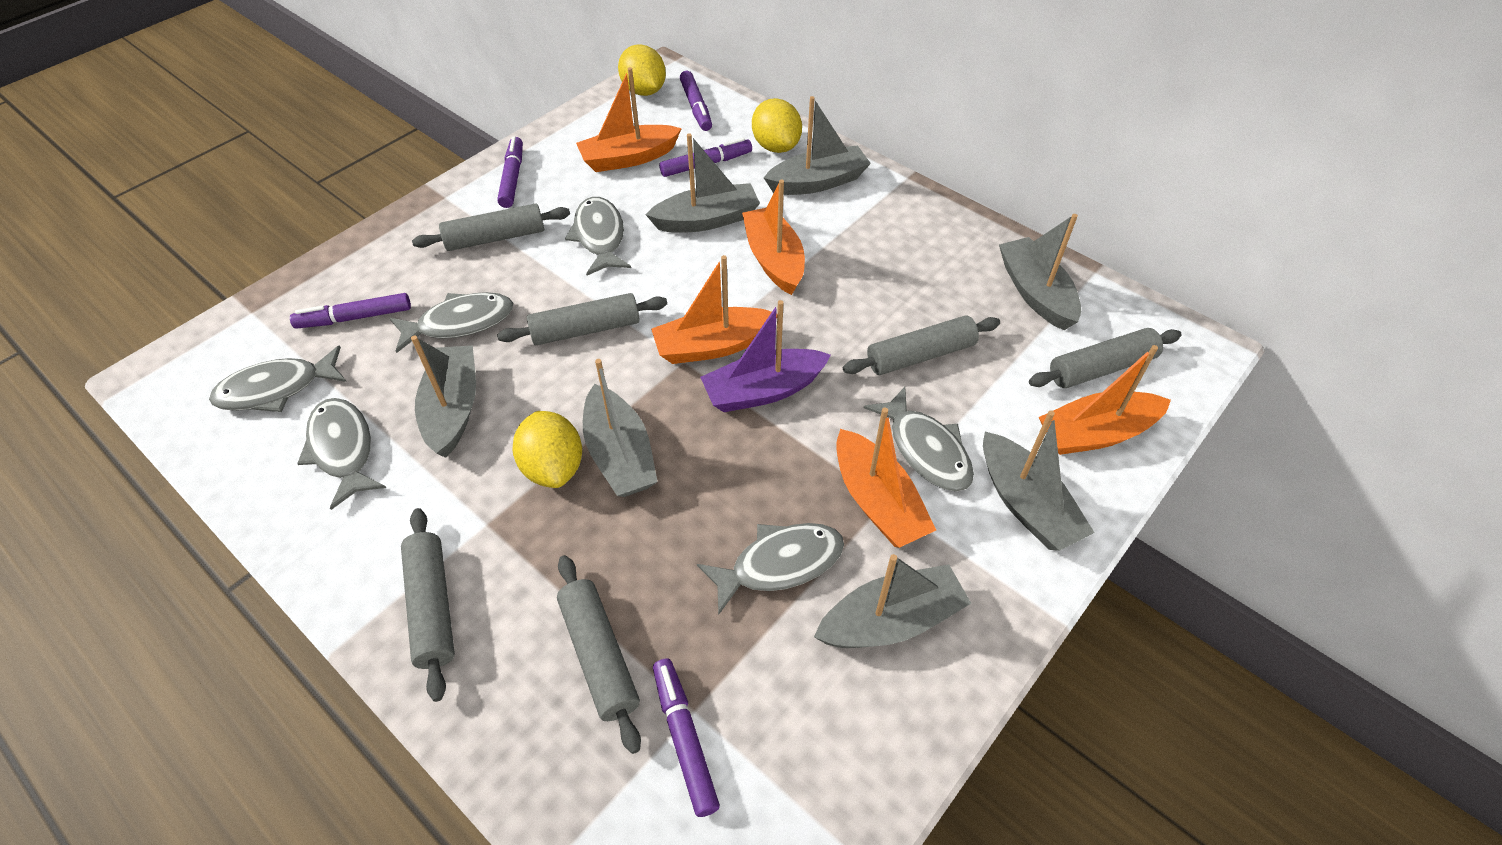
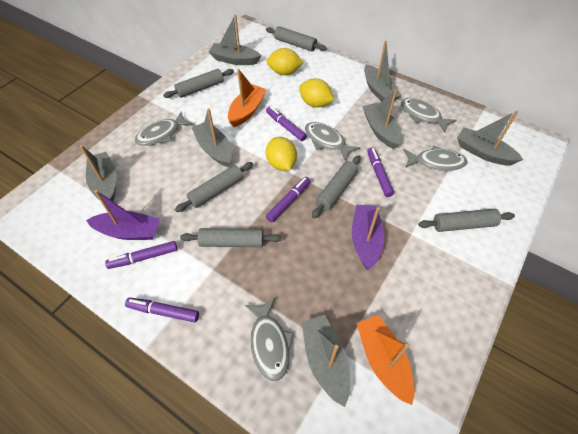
grey fish: 6 -> 5
orange boat: 5 -> 2
purple boat: 1 -> 2

